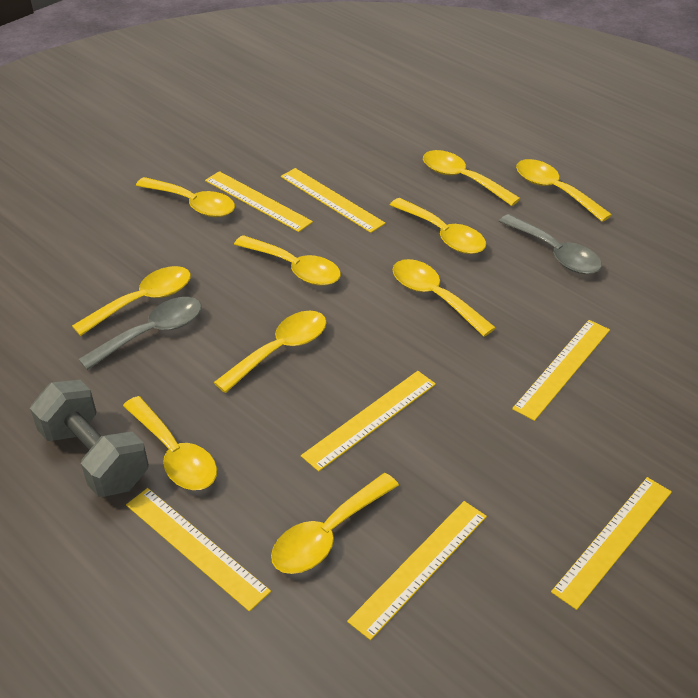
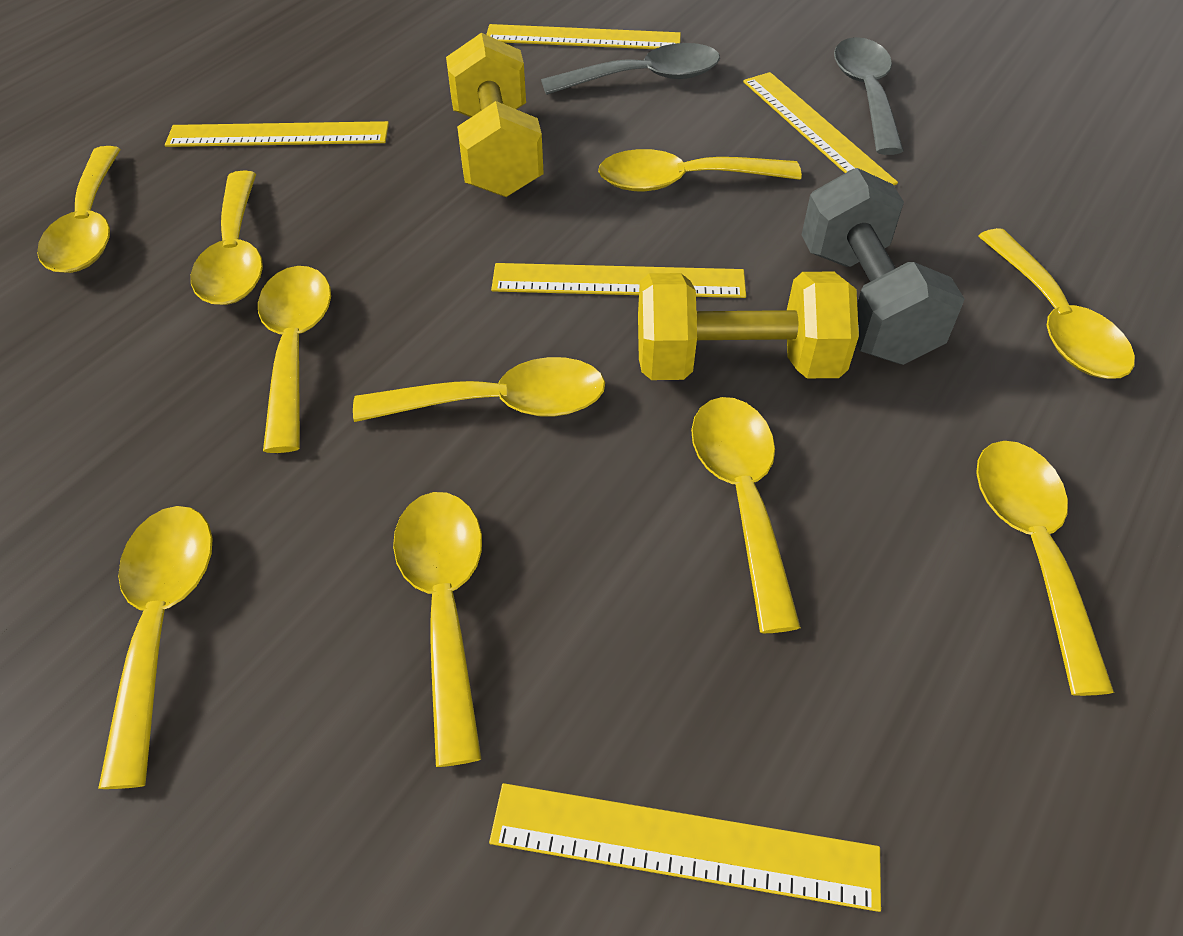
yellow dumbbell: 0 -> 2
yellow ruler: 7 -> 5

